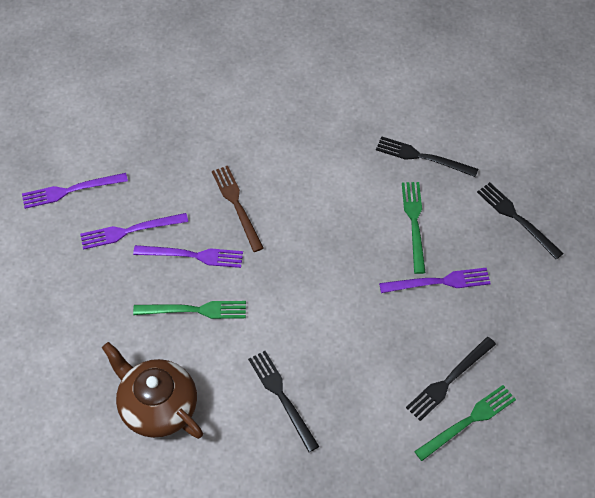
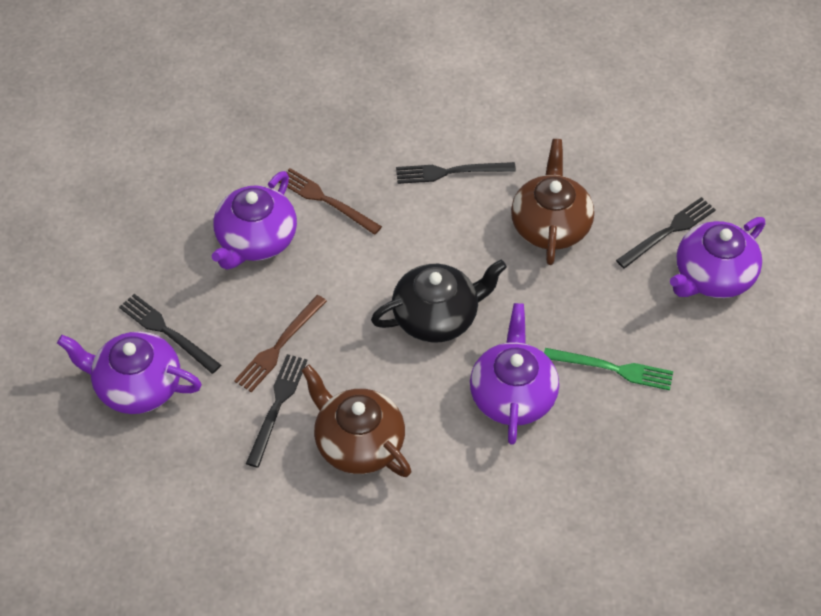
black teapot: 0 -> 1
brown fork: 1 -> 2
brown teapot: 1 -> 2
green fork: 3 -> 1
purple fork: 4 -> 0
purple teapot: 0 -> 4

